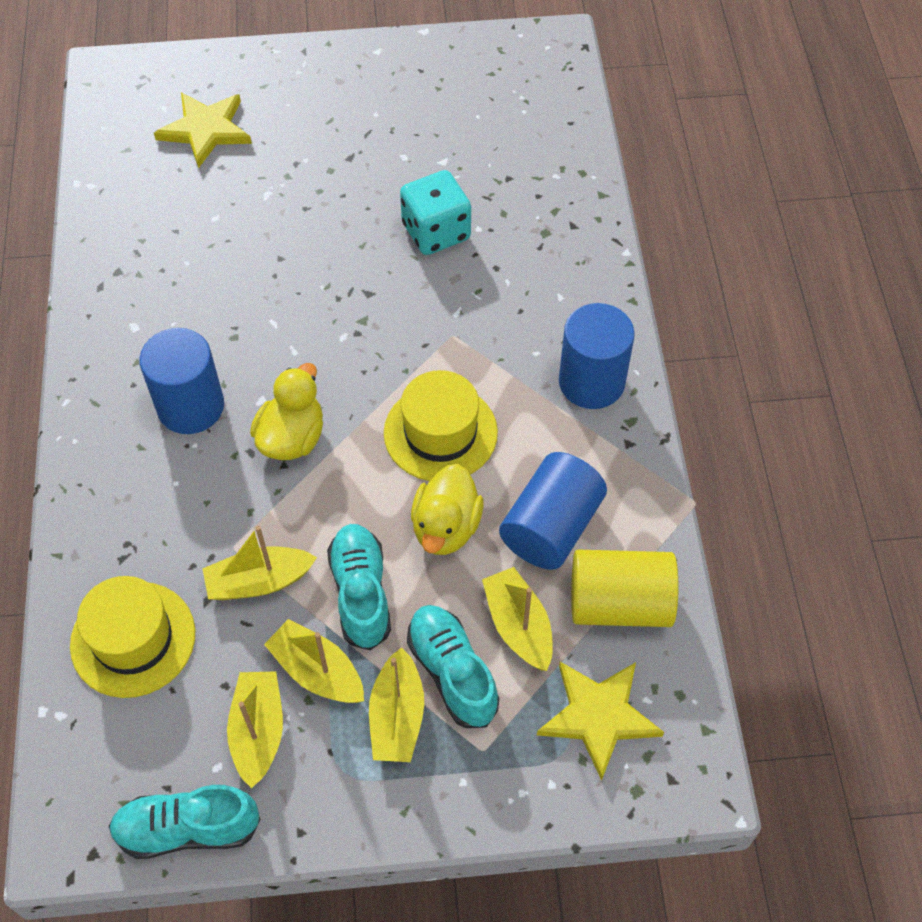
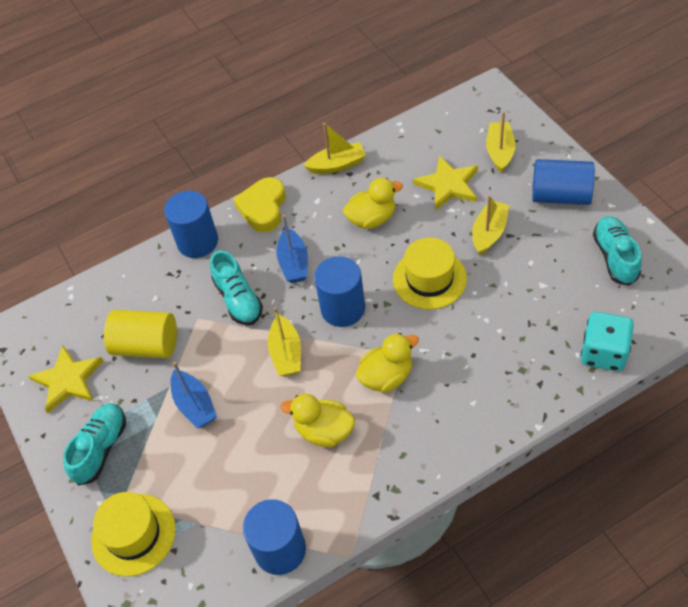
blue boat: 0 -> 2
blue cylinder: 3 -> 4
yellow boat: 5 -> 4
yellow duck: 2 -> 3
yellow heart: 0 -> 1

